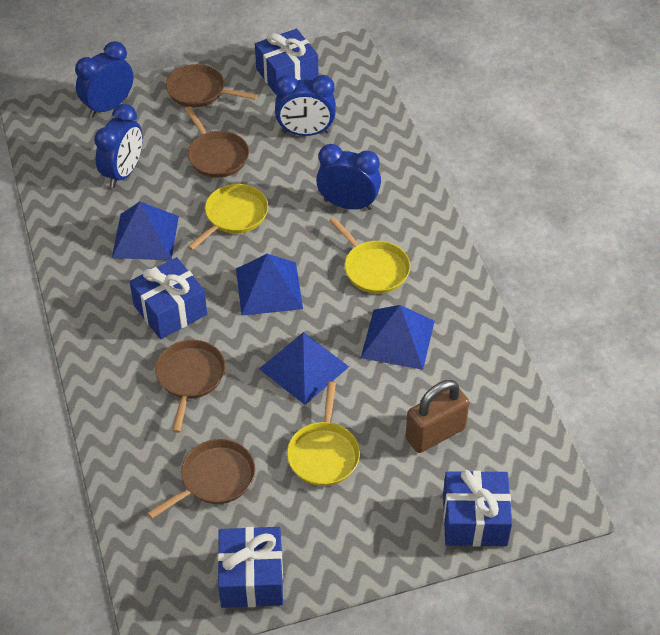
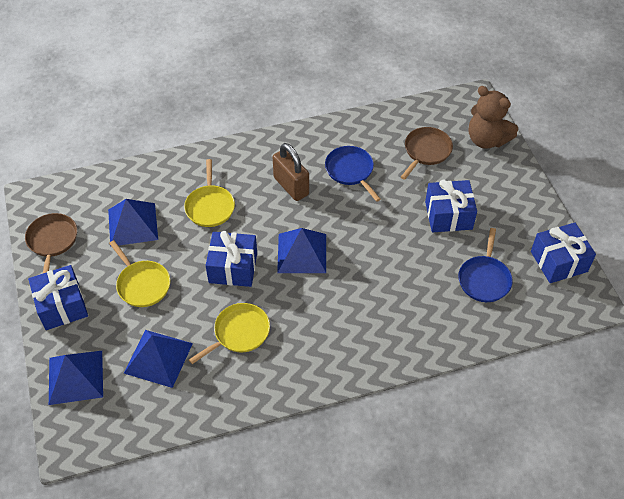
blue clock: 4 -> 0
blue pan: 0 -> 2
brown pan: 4 -> 2
brown teddy bear: 0 -> 1

